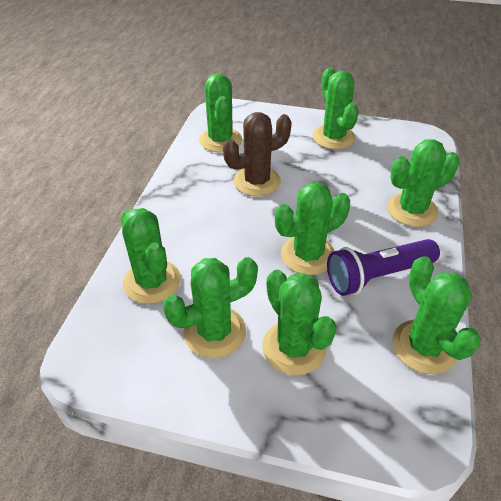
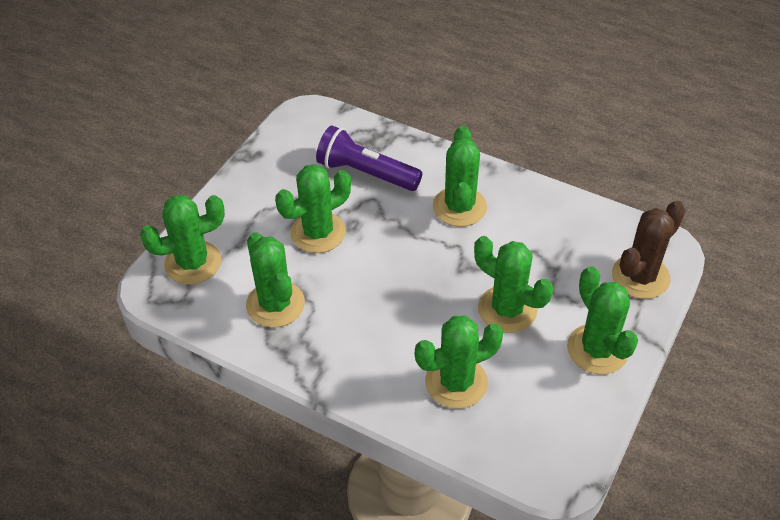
green cactus: 8 -> 7

